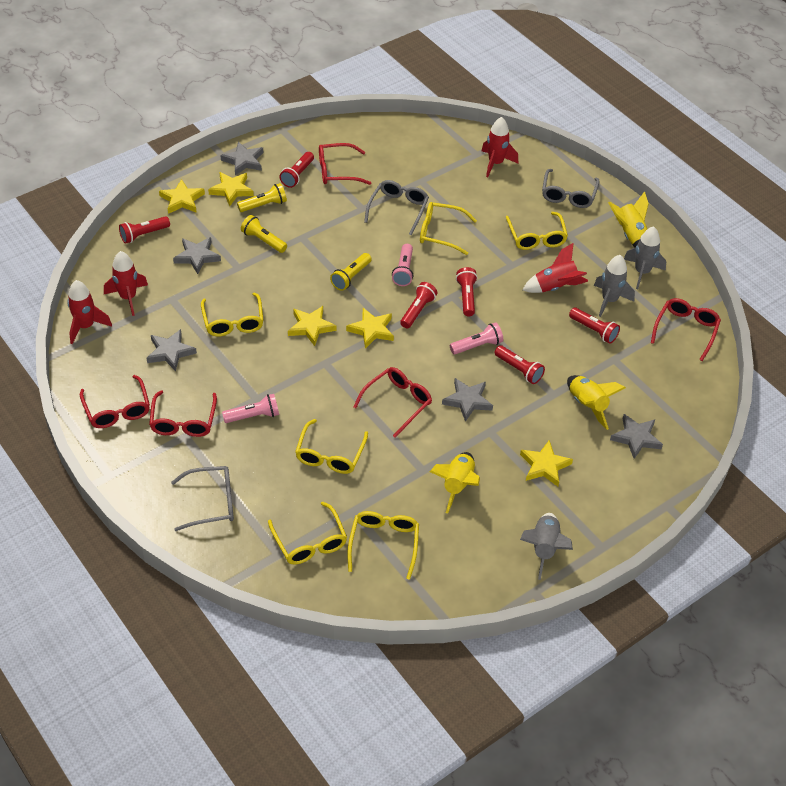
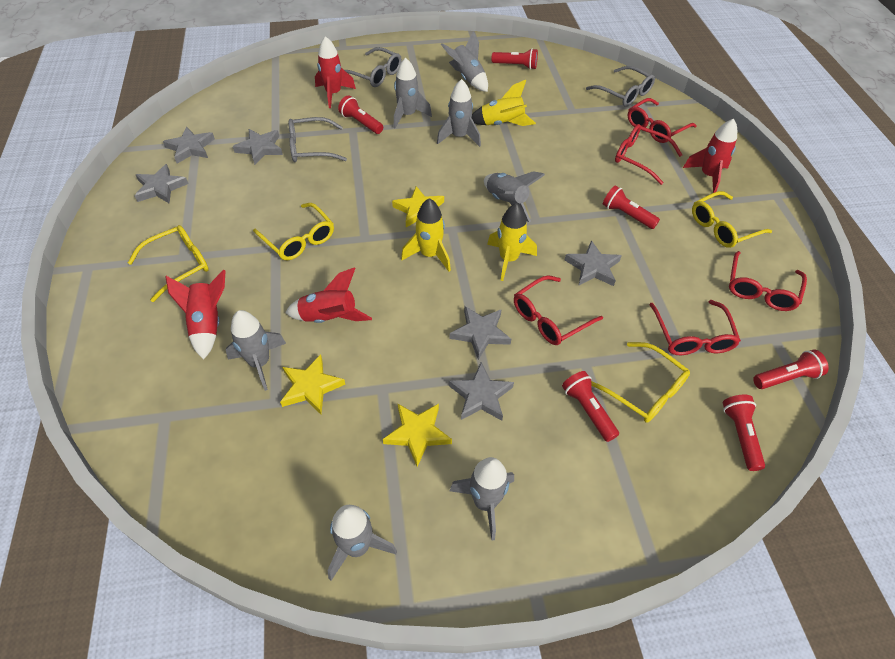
grey rocket: 3 -> 7
grey star: 5 -> 6
pink flashlight: 3 -> 0
yellow flashlight: 3 -> 0
yellow glasses: 6 -> 4
yellow star: 5 -> 3

